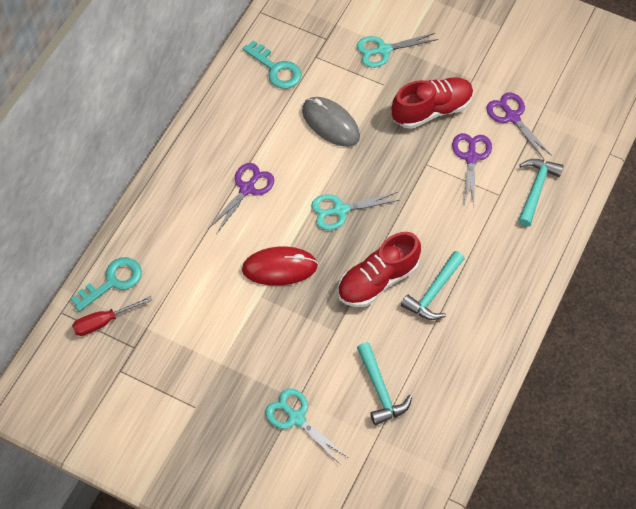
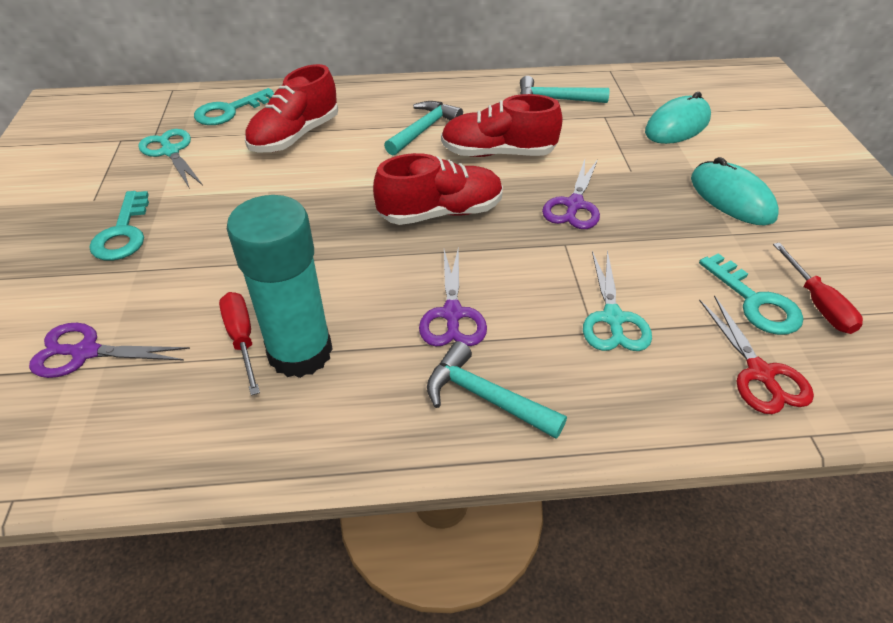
grey mouse: 1 -> 0
red mouse: 1 -> 0
red scissors: 0 -> 1
red screwdriver: 1 -> 2
red shoe: 2 -> 3
turquoise glue stick: 0 -> 1
turquoise key: 2 -> 3
turquoise mouse: 0 -> 2
turquoise scissors: 3 -> 2

